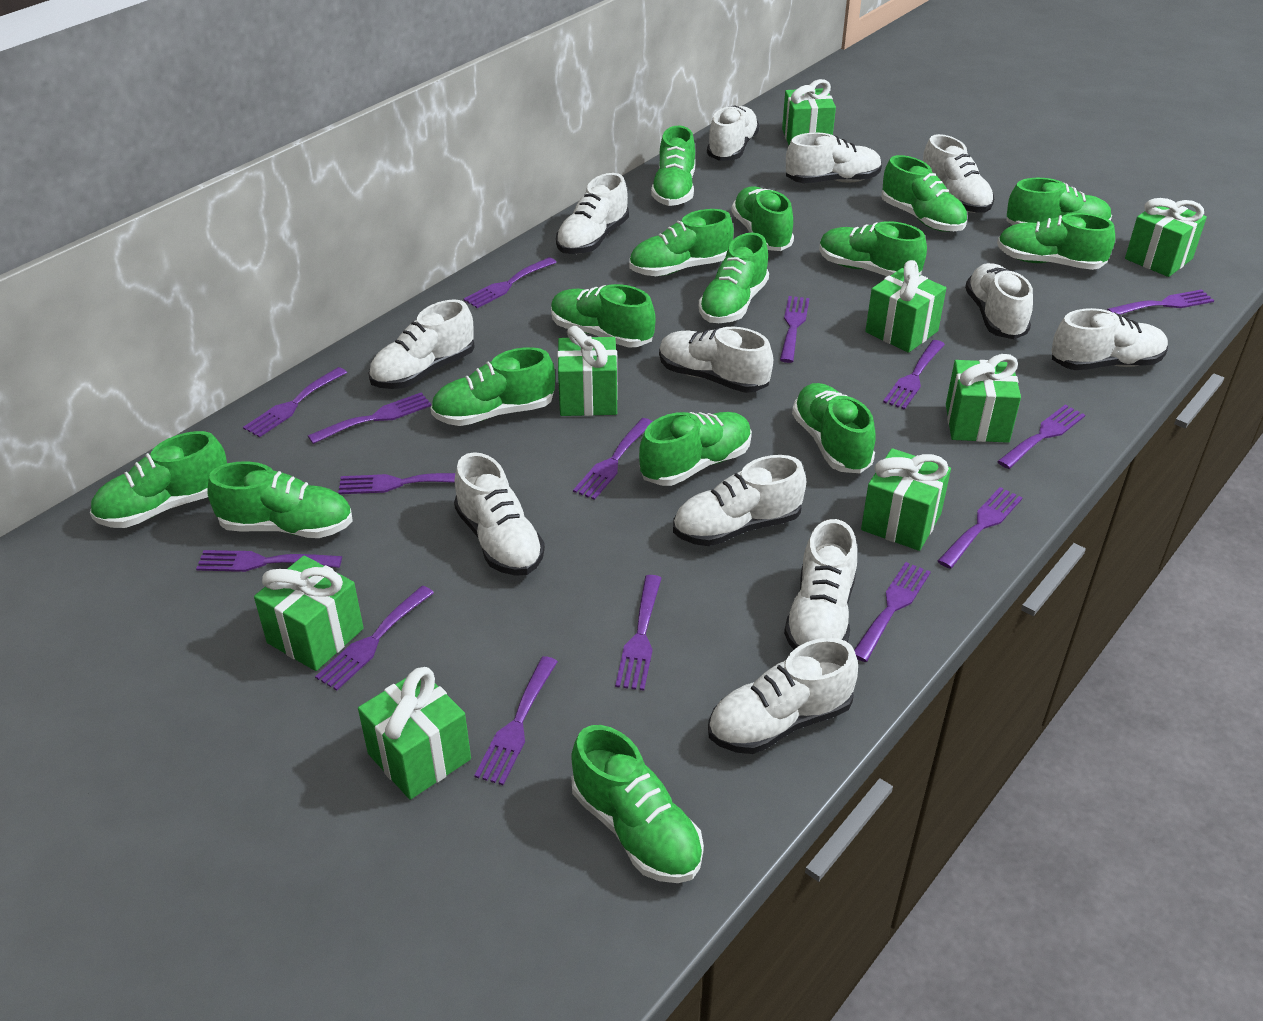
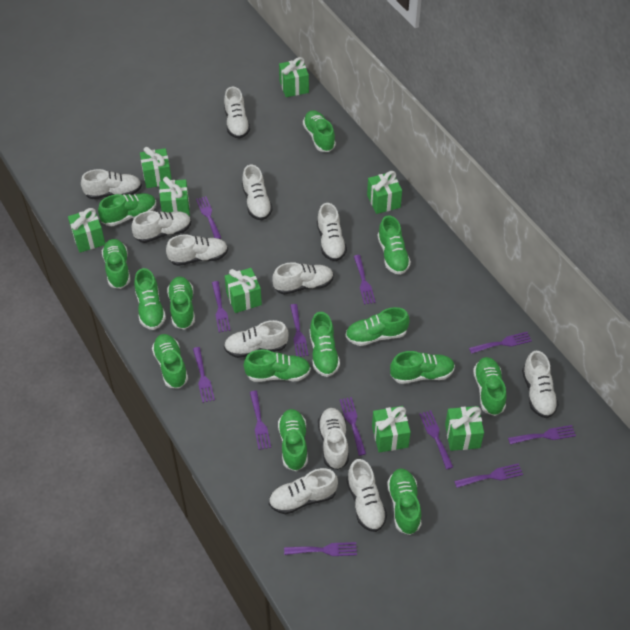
green shoe: 15 -> 14
purple fork: 15 -> 12

